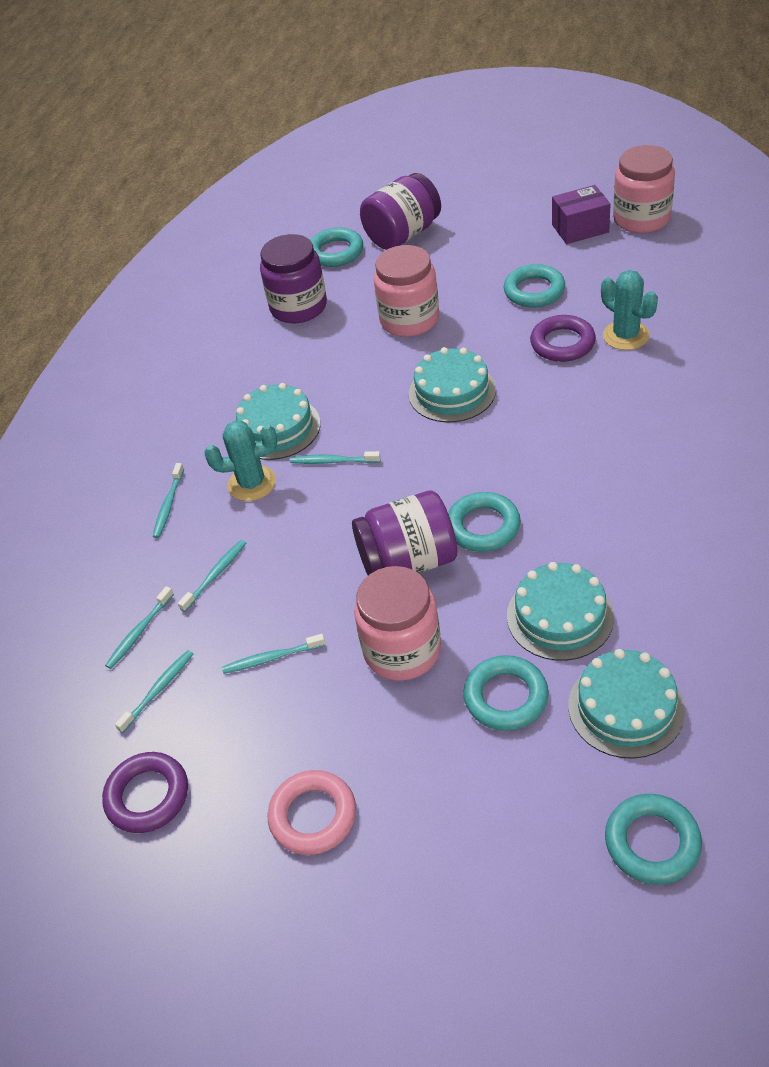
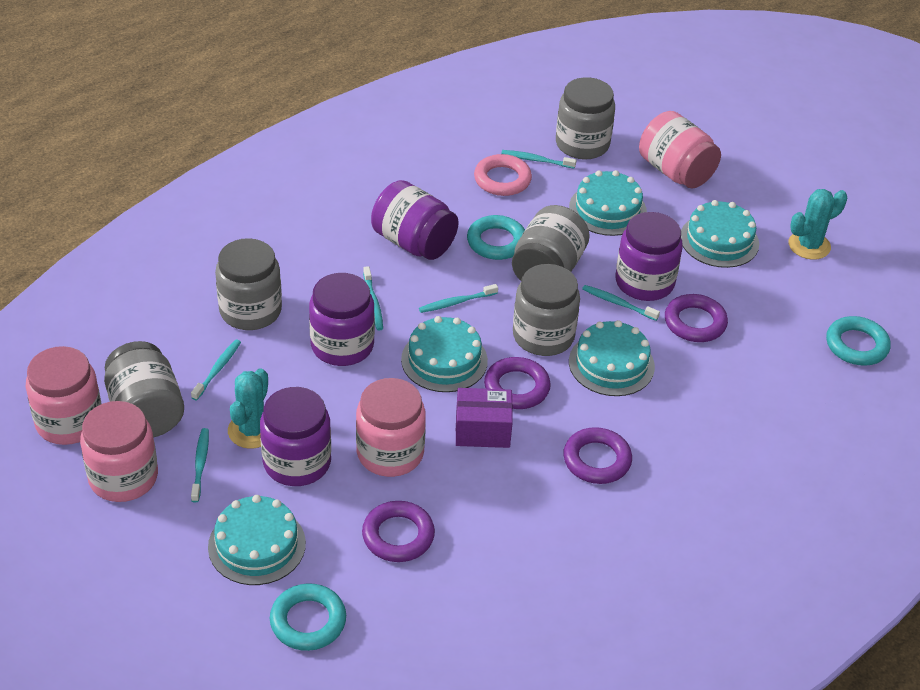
grey jar: 0 -> 5
pink jar: 3 -> 4
purple jar: 3 -> 4
purple ring: 2 -> 4
turquoise cake: 4 -> 5
turquoise ring: 5 -> 3

